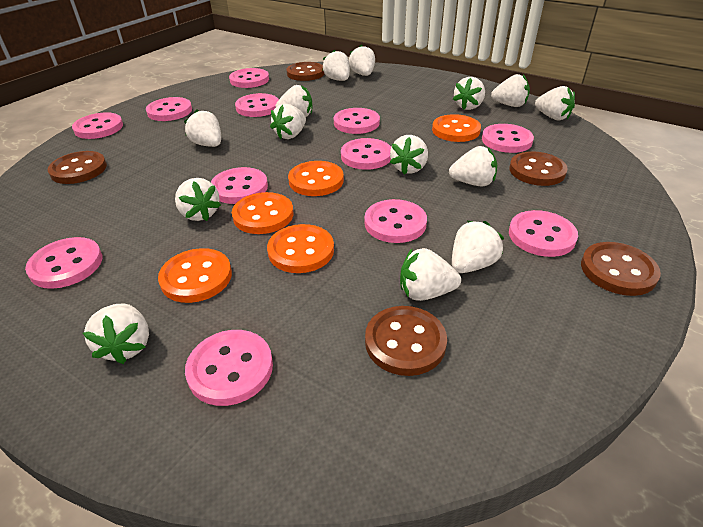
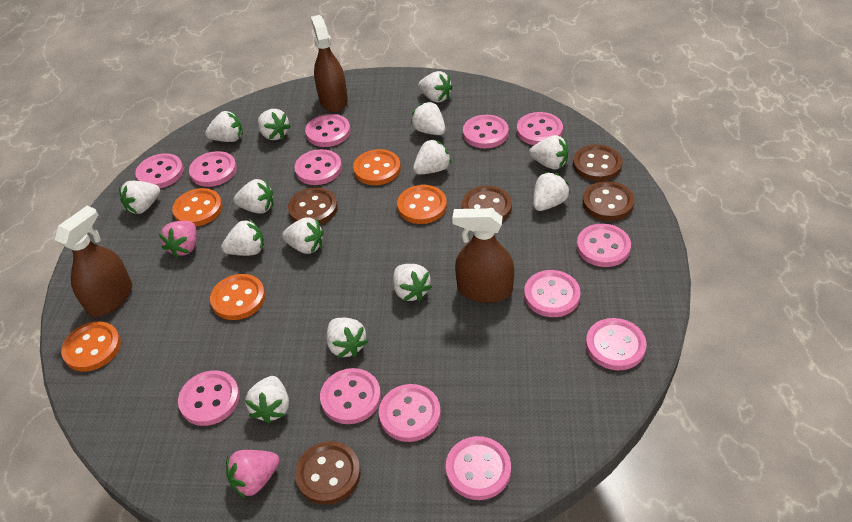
brown spray bottle: 0 -> 3
pink button: 12 -> 13
pink strawberry: 0 -> 2

